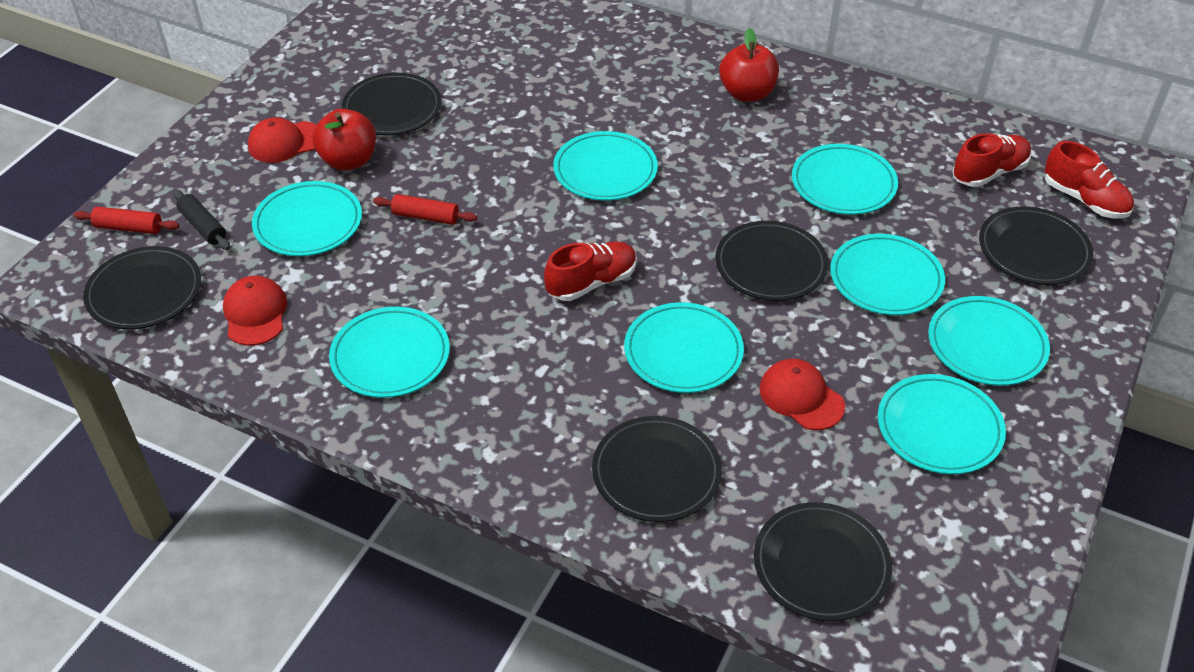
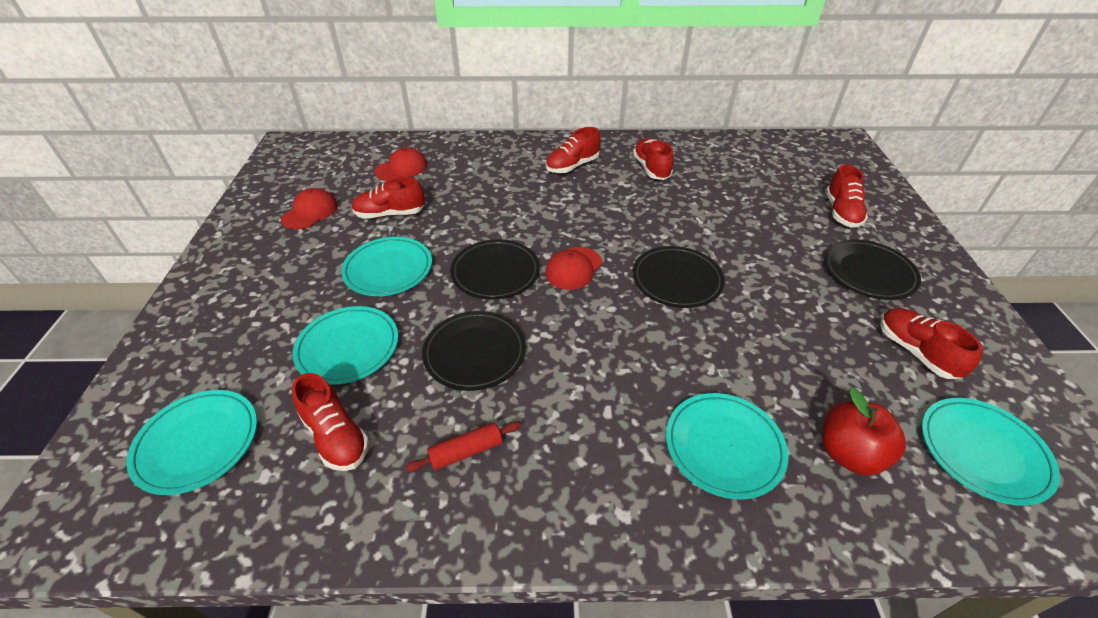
black plate: 6 -> 4
black rolling pin: 1 -> 0
red apple: 2 -> 1
red rolling pin: 2 -> 1
red shoe: 3 -> 6
turquoise plate: 8 -> 5

